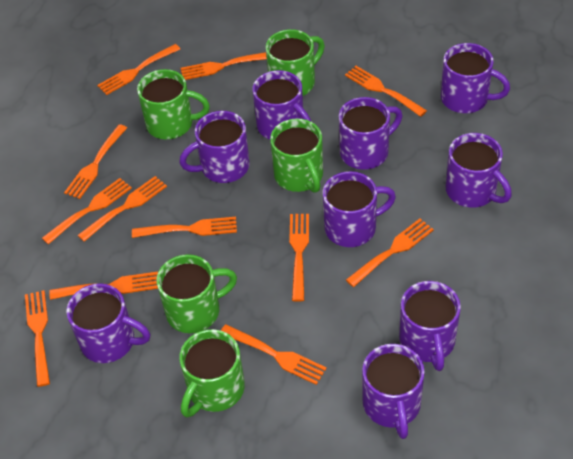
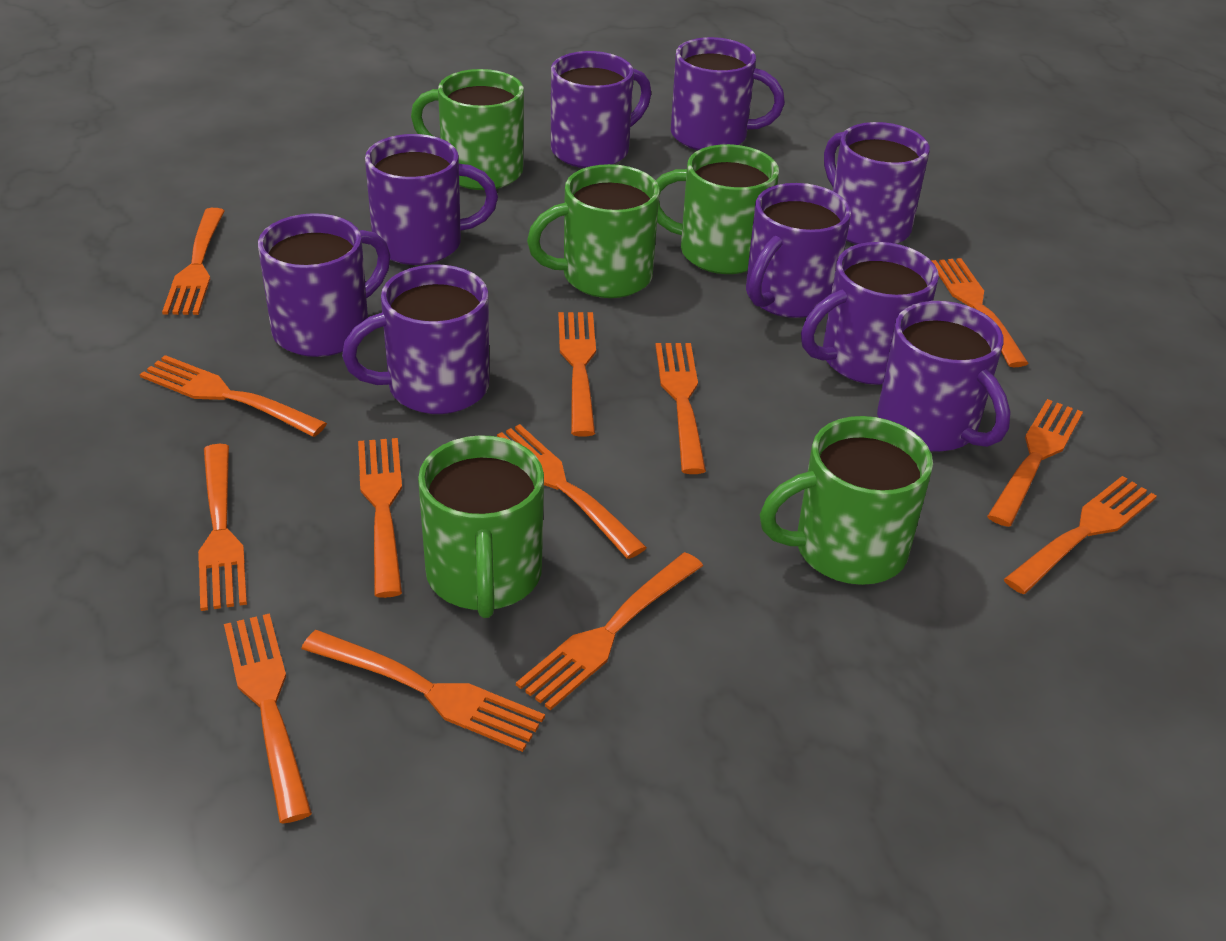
orange fork: 12 -> 13

